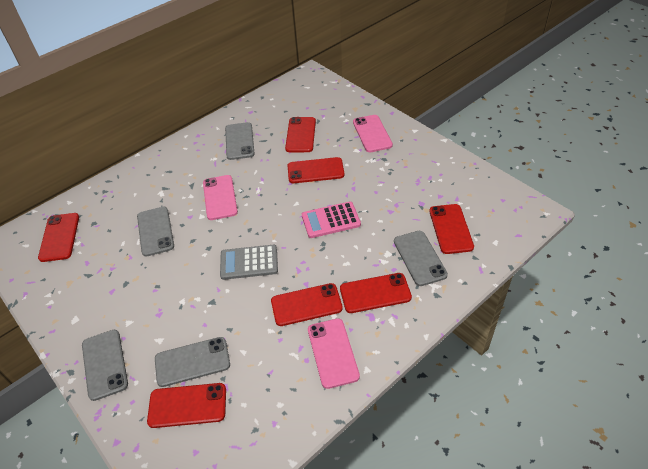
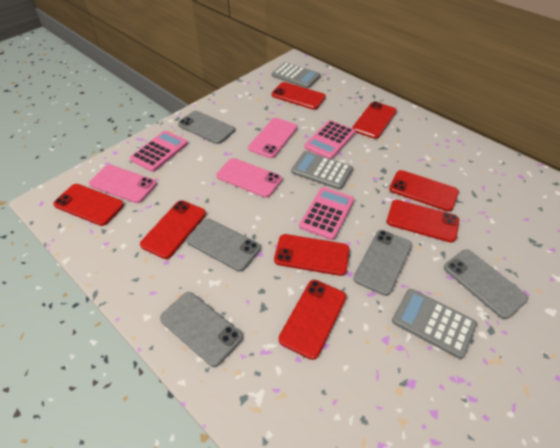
grey calculator: 1 -> 3
pink calculator: 1 -> 3
red phone: 7 -> 8

